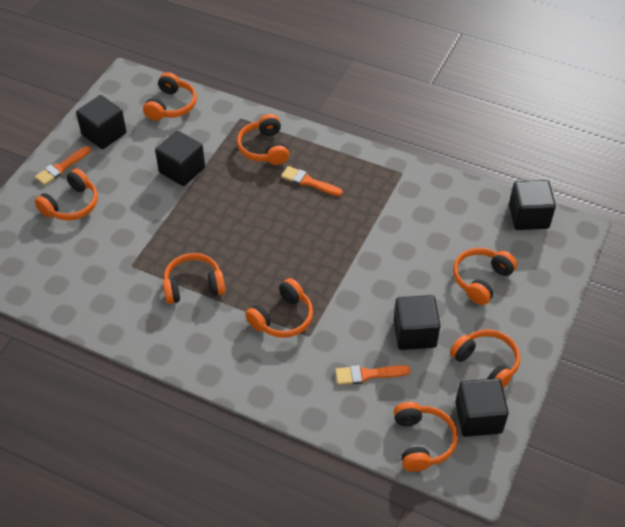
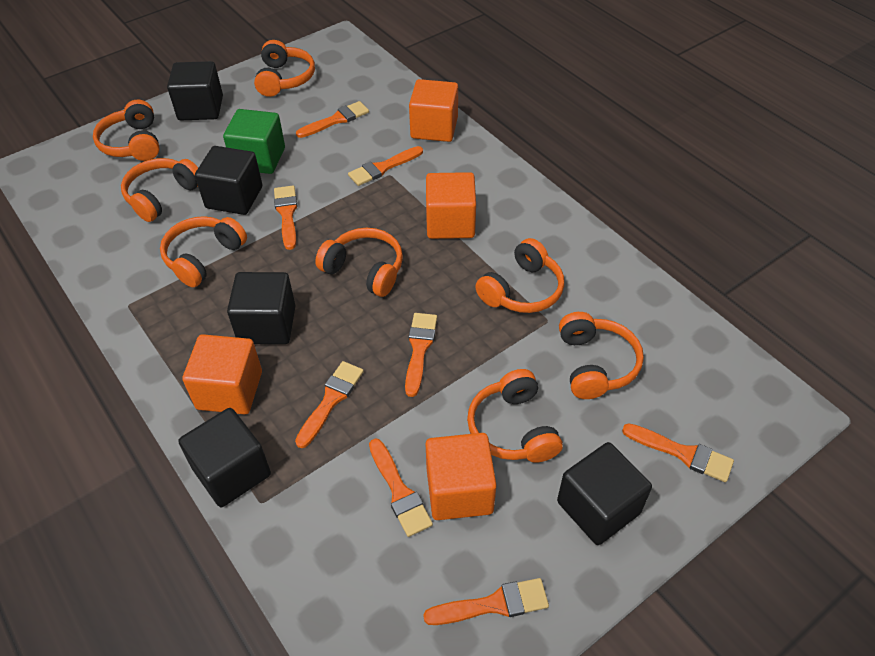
green cube: 0 -> 1
orange brush: 3 -> 8
orange cube: 0 -> 4

